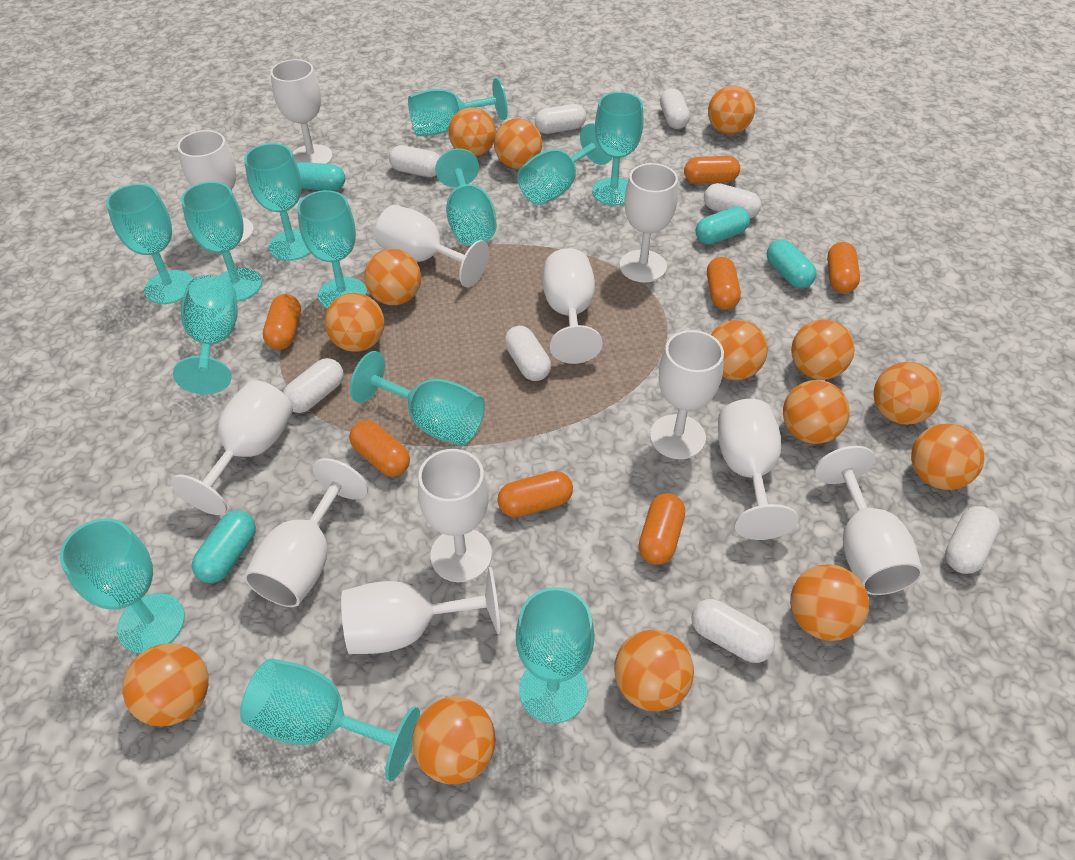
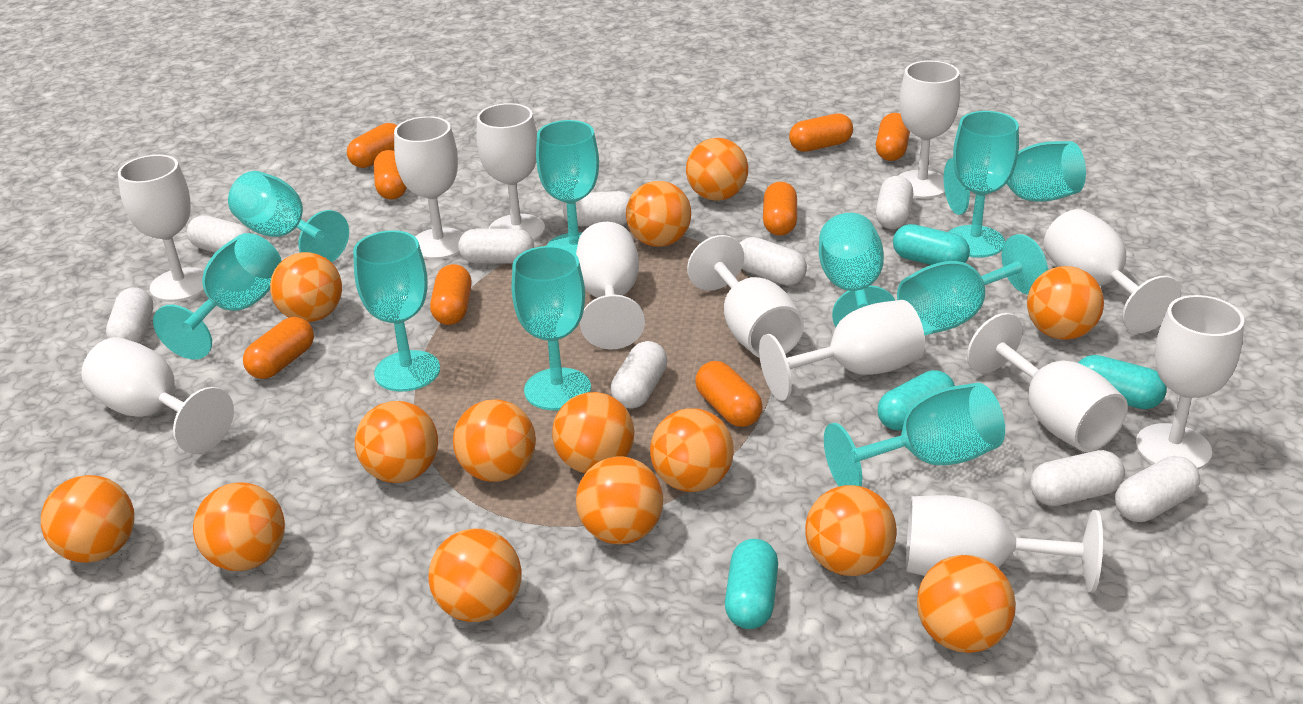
orange capsule: 7 -> 8
turquoise goblet: 13 -> 10
white capsule: 8 -> 9

